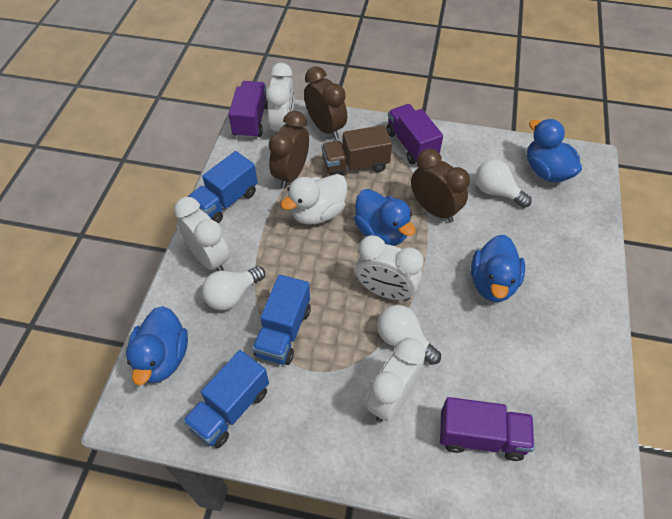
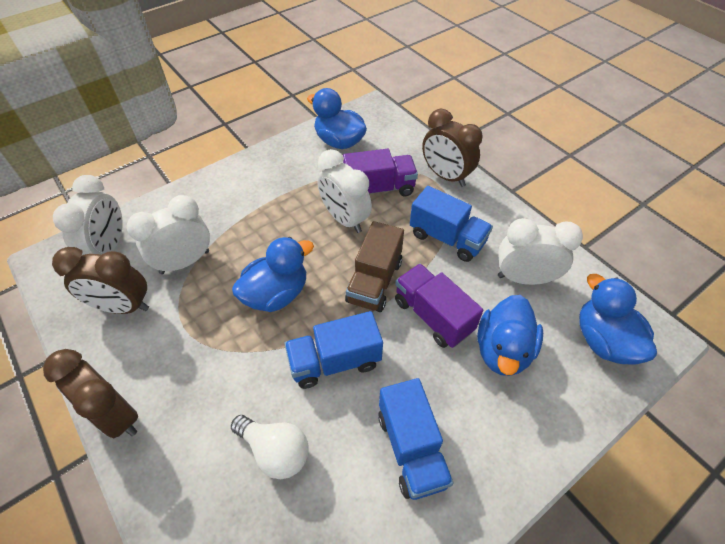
purple truck: 3 -> 2
white duck: 1 -> 0
white light bulb: 3 -> 1

